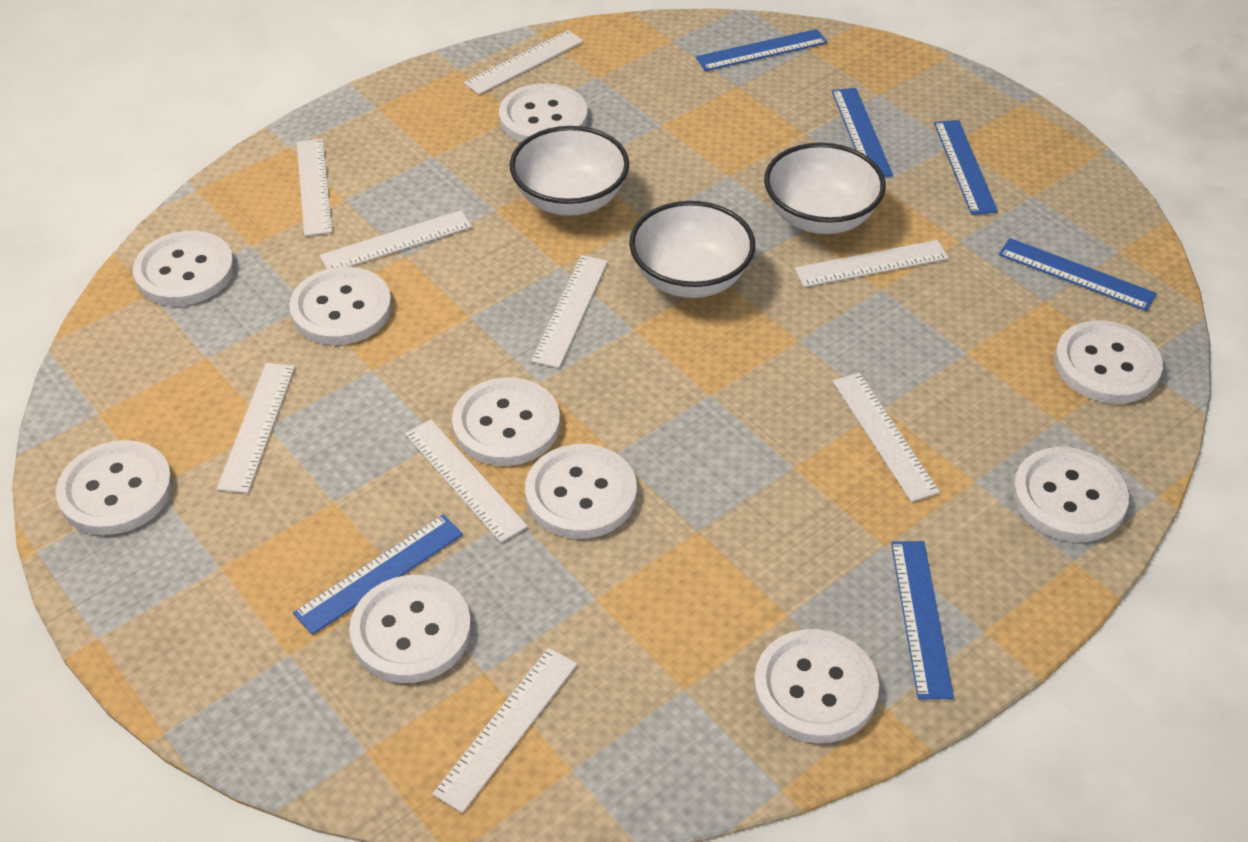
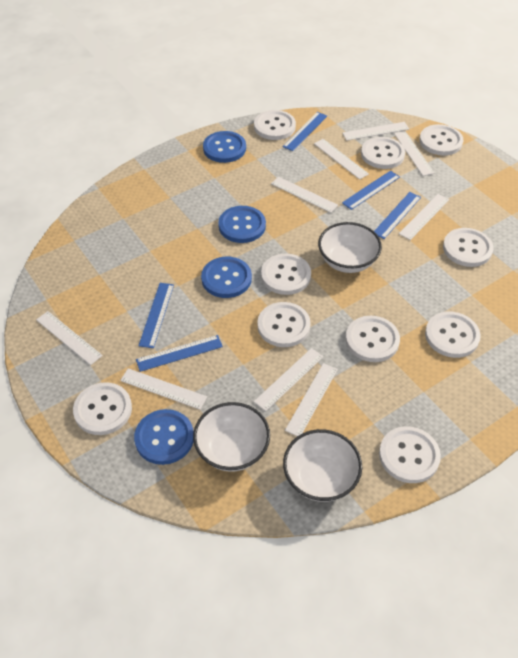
blue button: 0 -> 4
blue ruler: 6 -> 5

